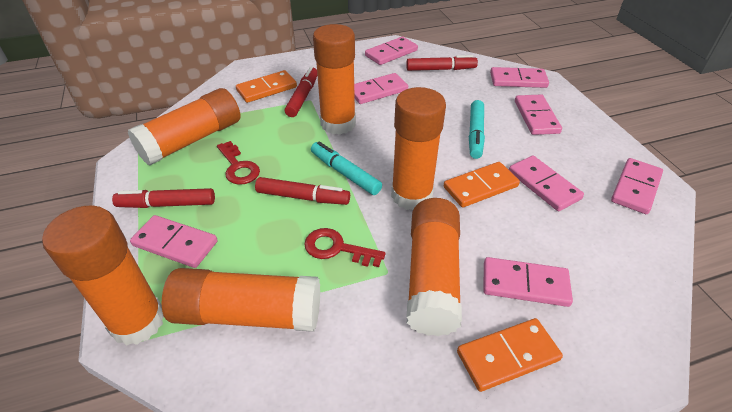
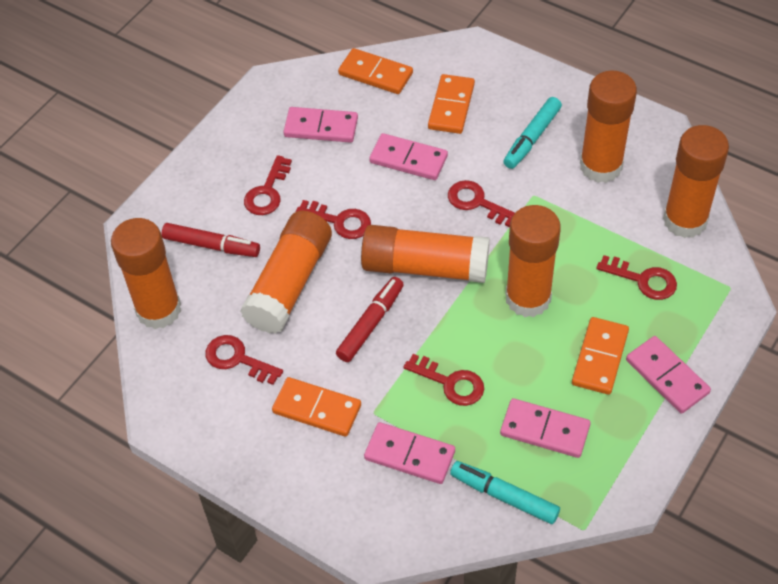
orange domino: 3 -> 4
pink domino: 8 -> 5
red key: 2 -> 6
red marker: 4 -> 2

